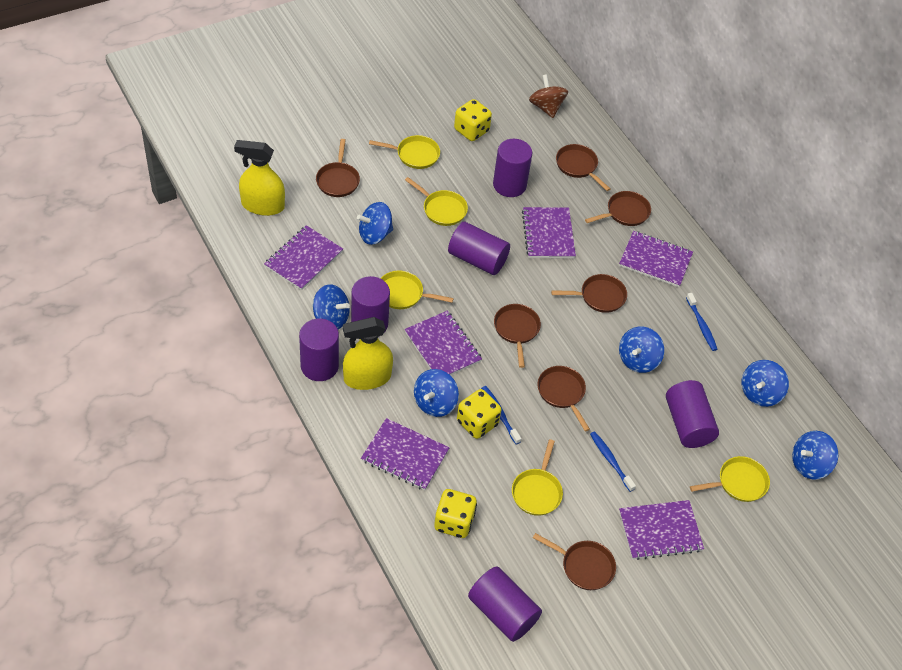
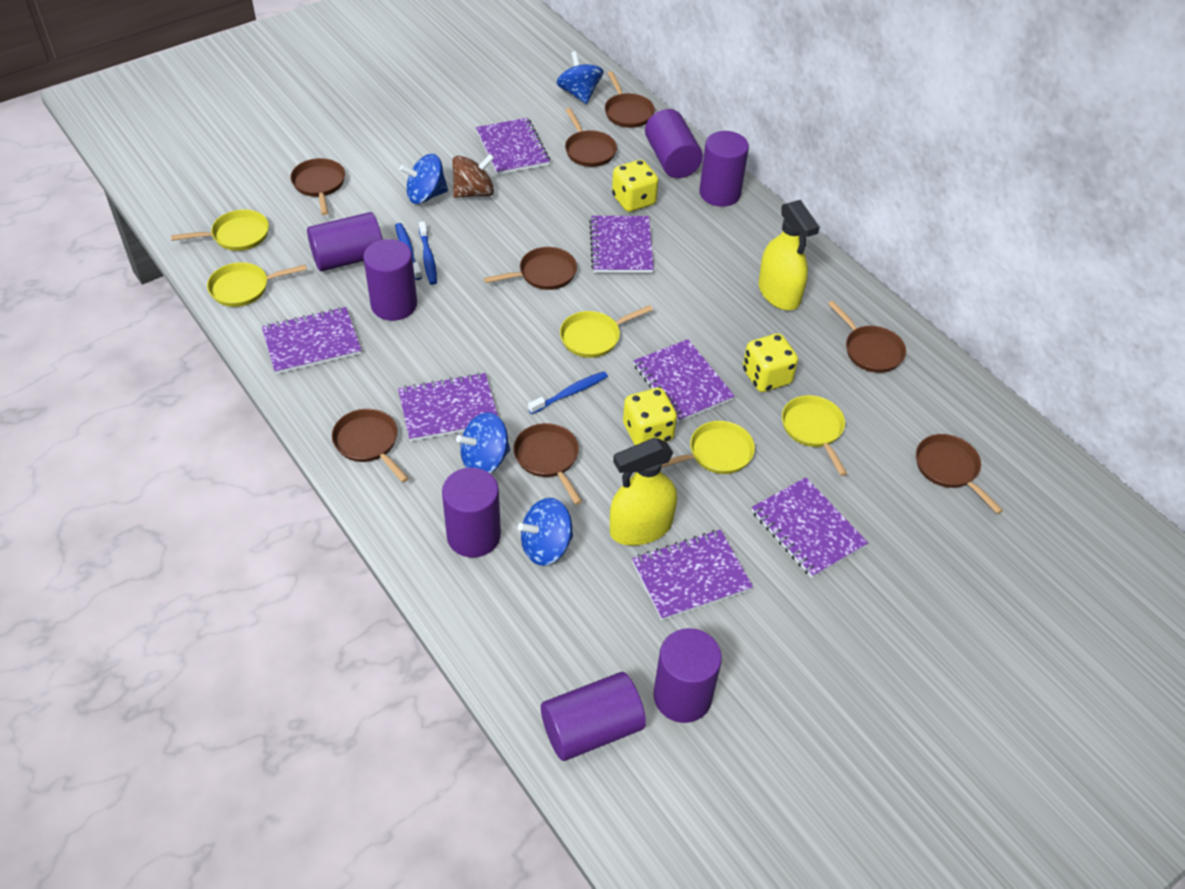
blue spinning top: 6 -> 4
brown pan: 7 -> 8
purple cylinder: 6 -> 7
purple notebook: 6 -> 7

